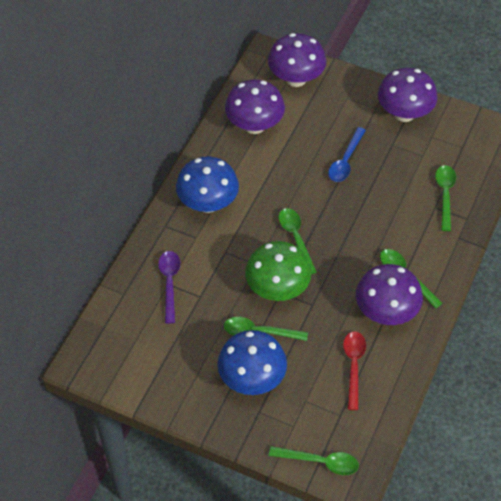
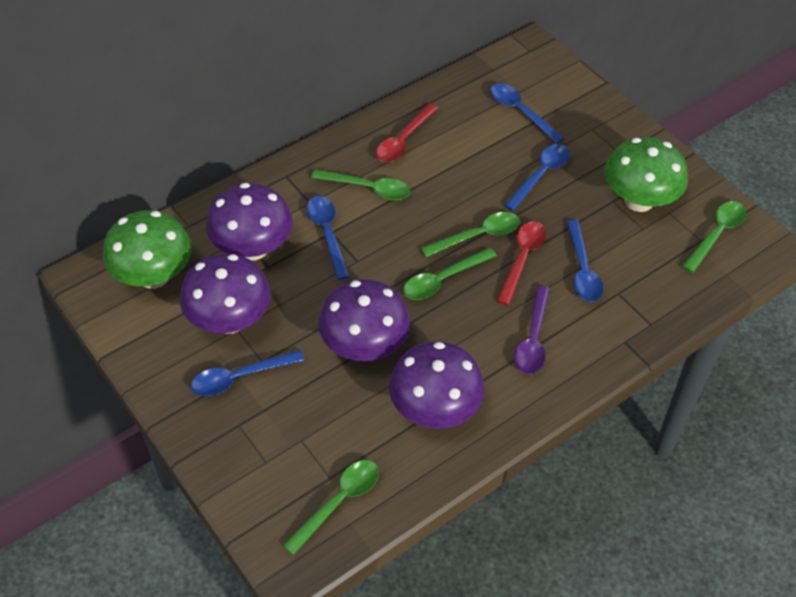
blue mushroom: 2 -> 0
blue spoon: 1 -> 5
green mushroom: 1 -> 2
red spoon: 1 -> 2

